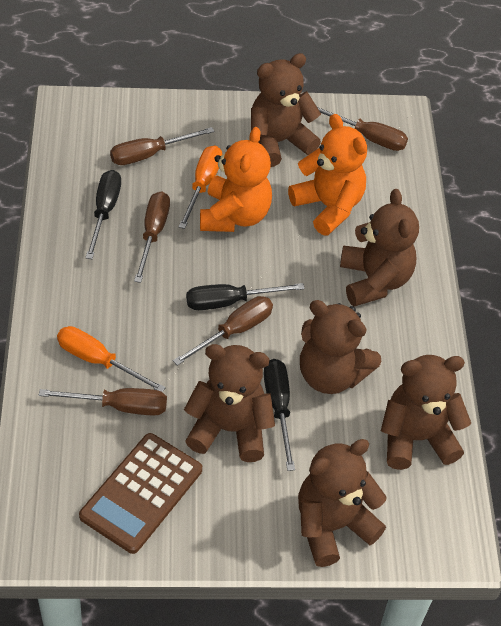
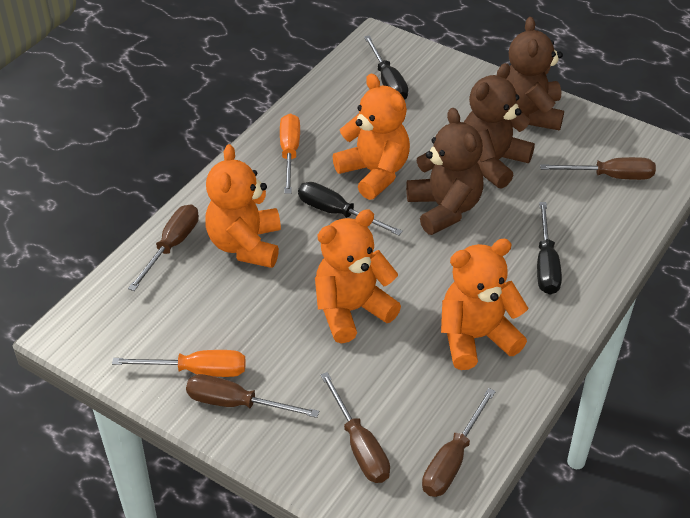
brown calculator: 1 -> 0
brown teddy bear: 6 -> 3
orange teddy bear: 2 -> 4

